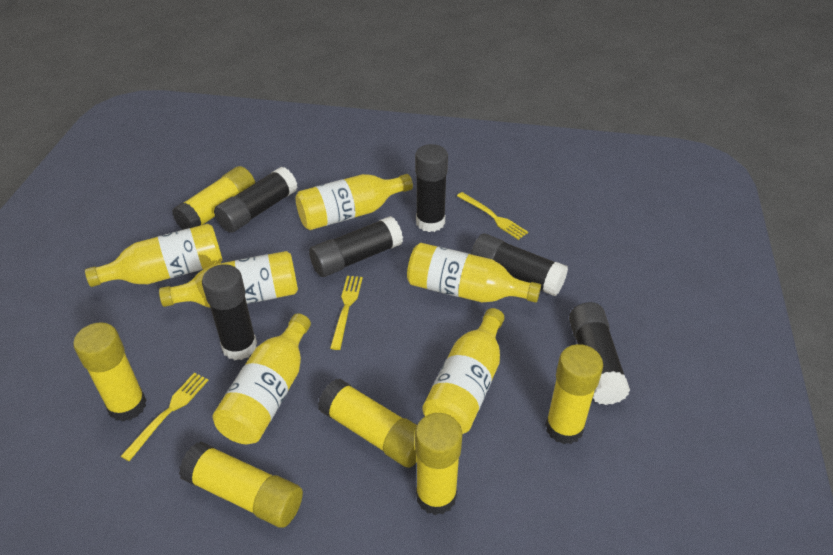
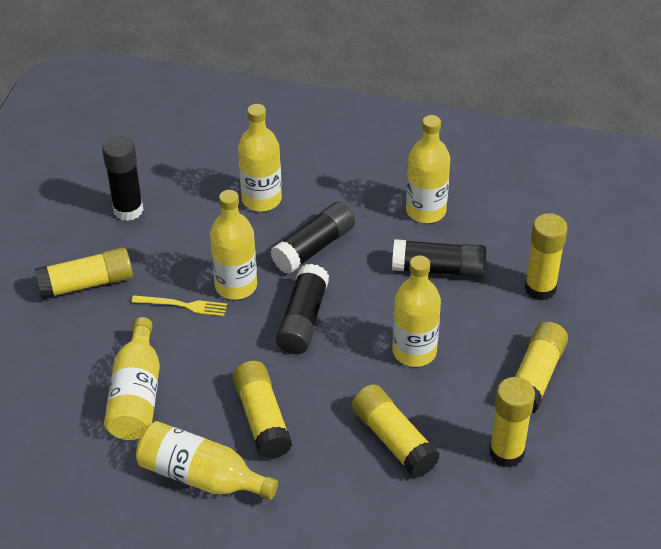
black glue stick: 6 -> 4
yellow fork: 3 -> 1

